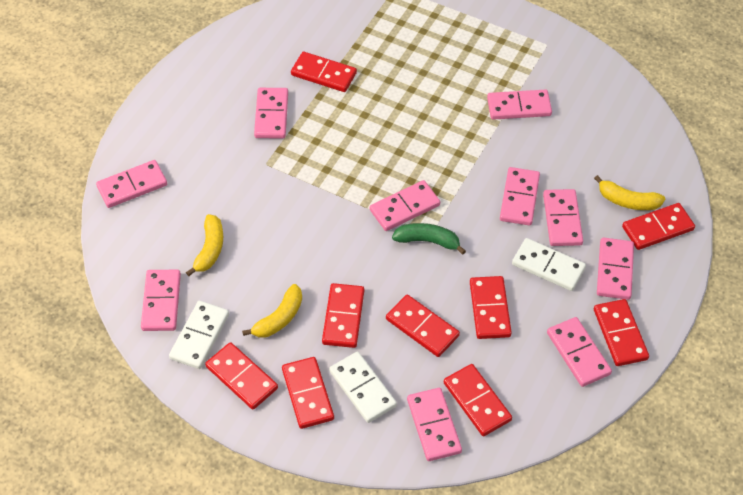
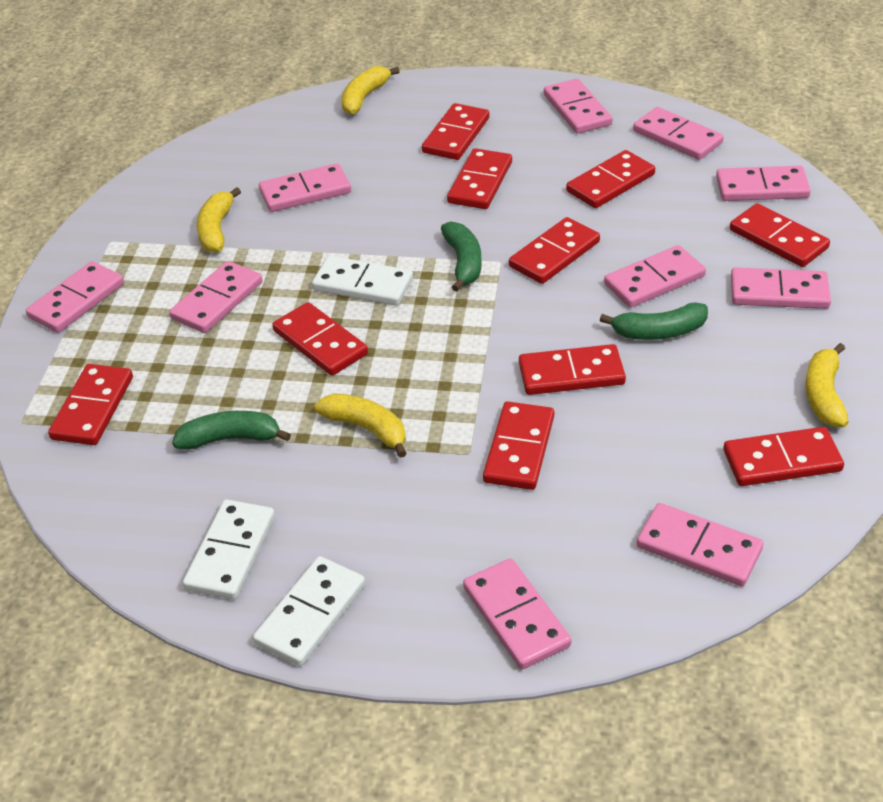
green banana: 1 -> 3
red domino: 9 -> 10
yellow banana: 3 -> 4

